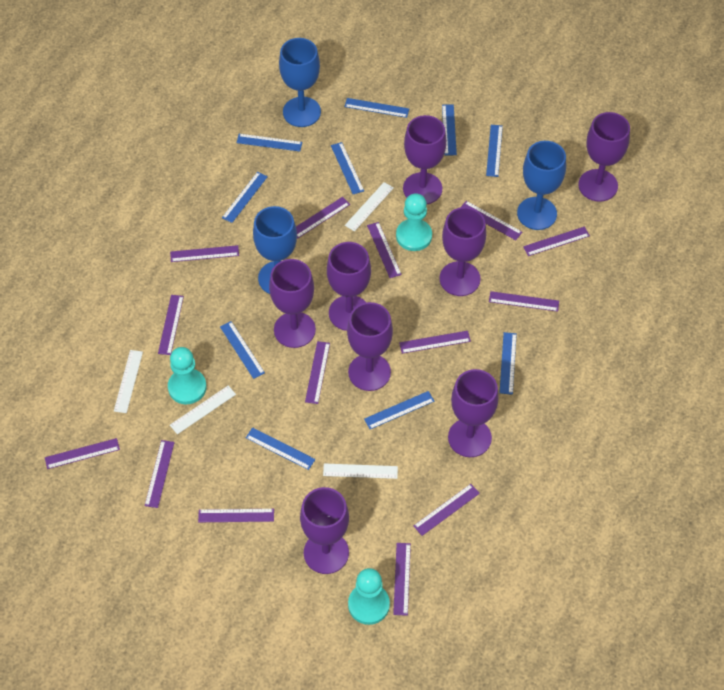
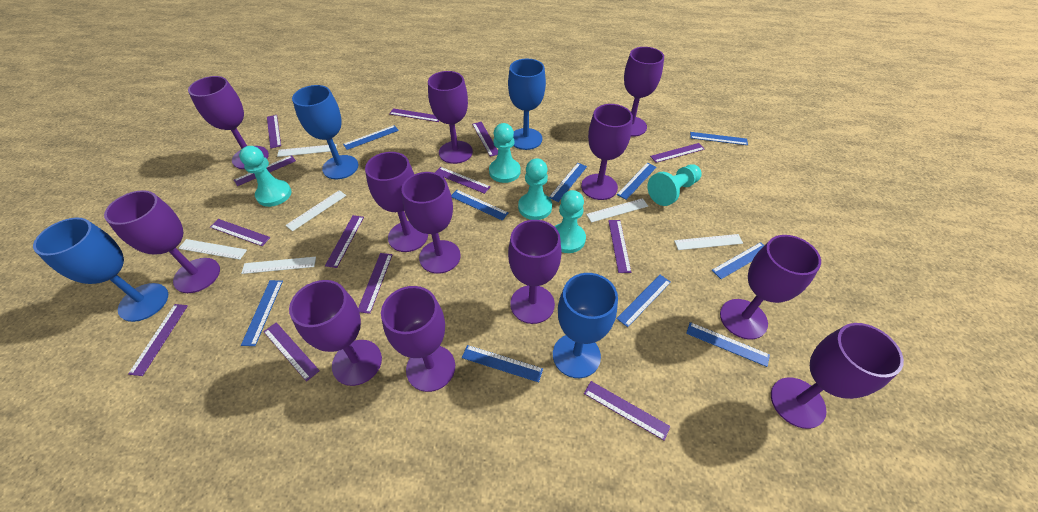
blue goblet: 3 -> 4
purple goblet: 8 -> 12
purple ruler: 14 -> 13
turquoise pawn: 3 -> 5
white ruler: 4 -> 6

